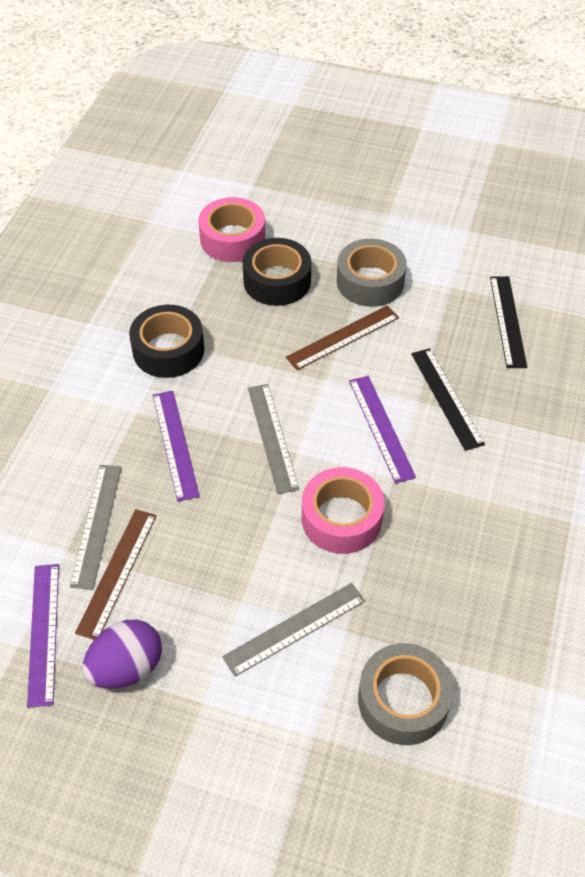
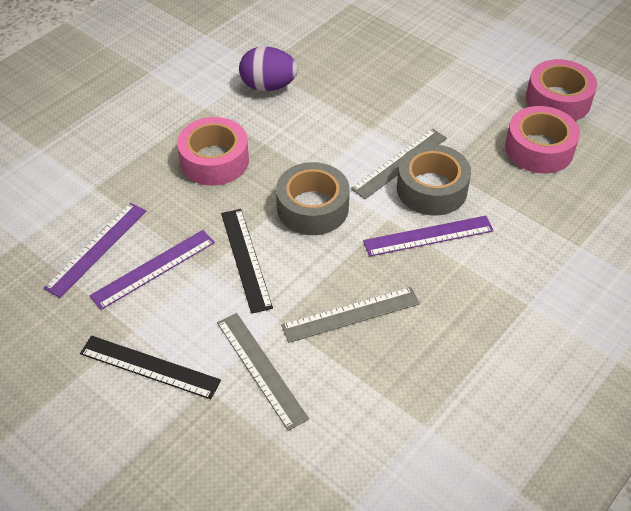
black tape: 2 -> 0
brown ruler: 2 -> 0
pink tape: 2 -> 3

